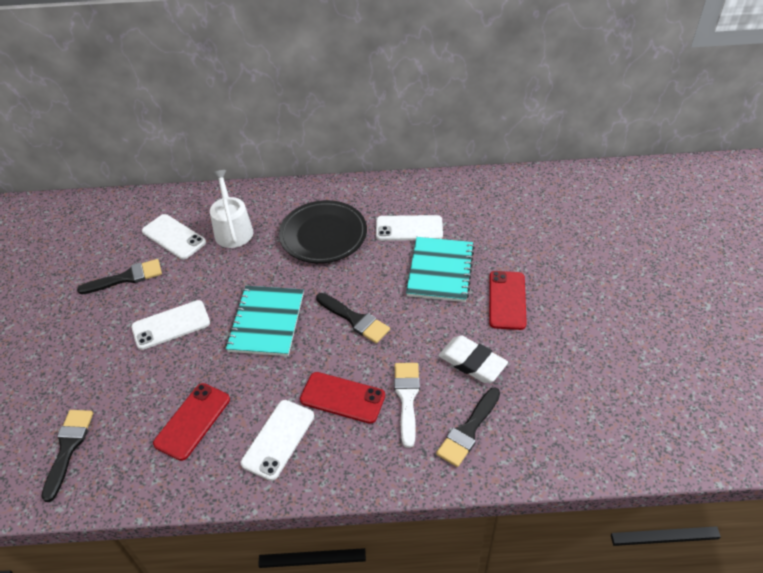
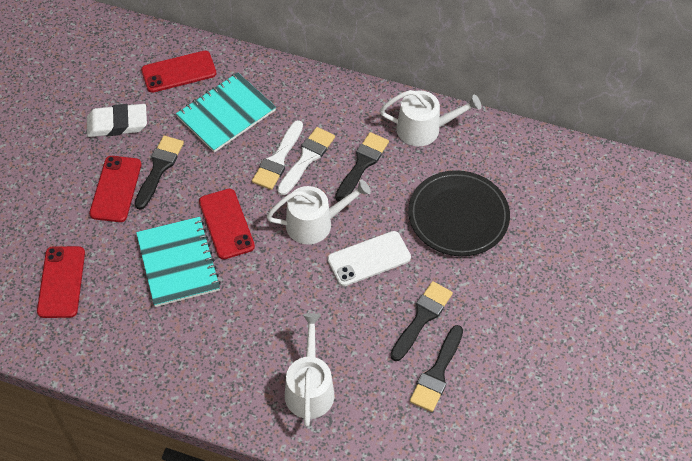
red phone: 3 -> 4
white brush: 1 -> 2
white phone: 4 -> 1
white watering can: 1 -> 3

